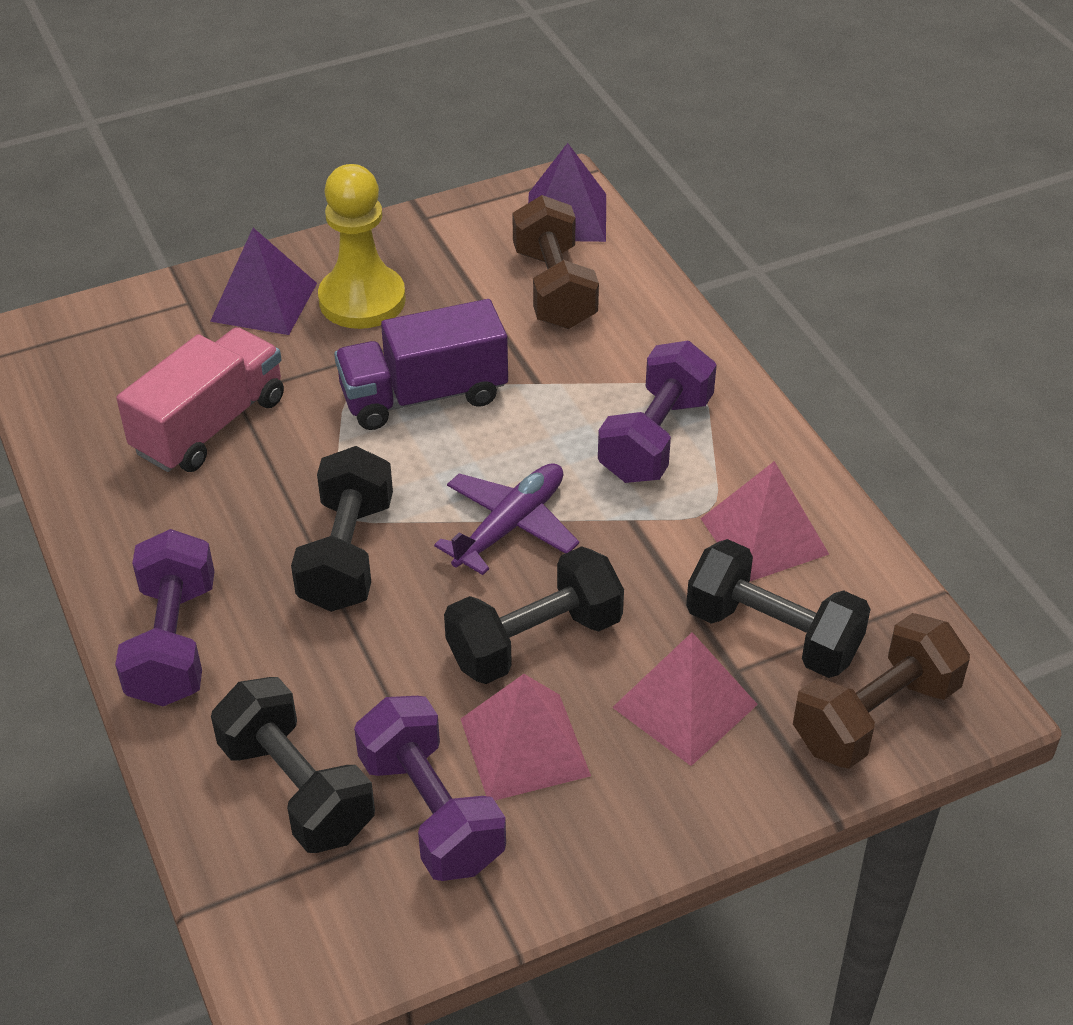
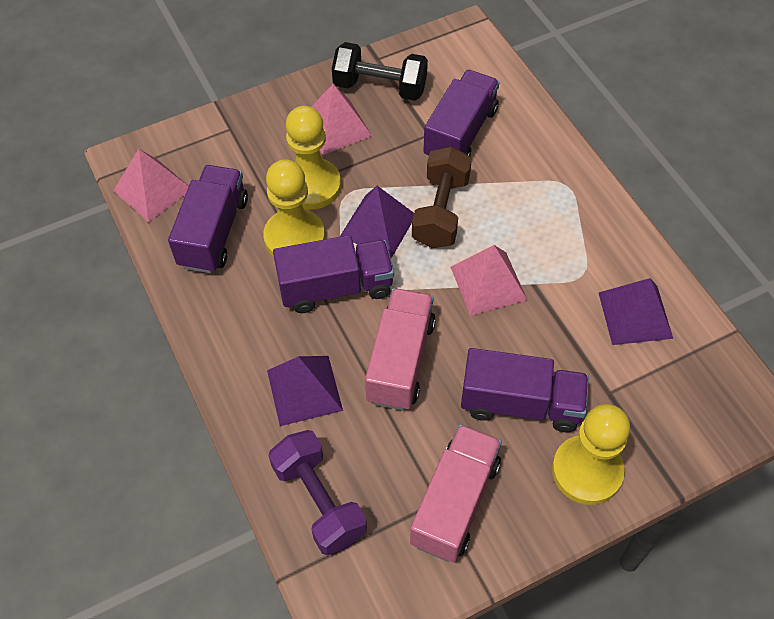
black dumbbell: 4 -> 1
brown dumbbell: 2 -> 1
pink truck: 1 -> 2
purple dumbbell: 3 -> 1
purple plane: 1 -> 0
purple pyramid: 2 -> 3
purple truck: 1 -> 4
yellow pawn: 1 -> 3

